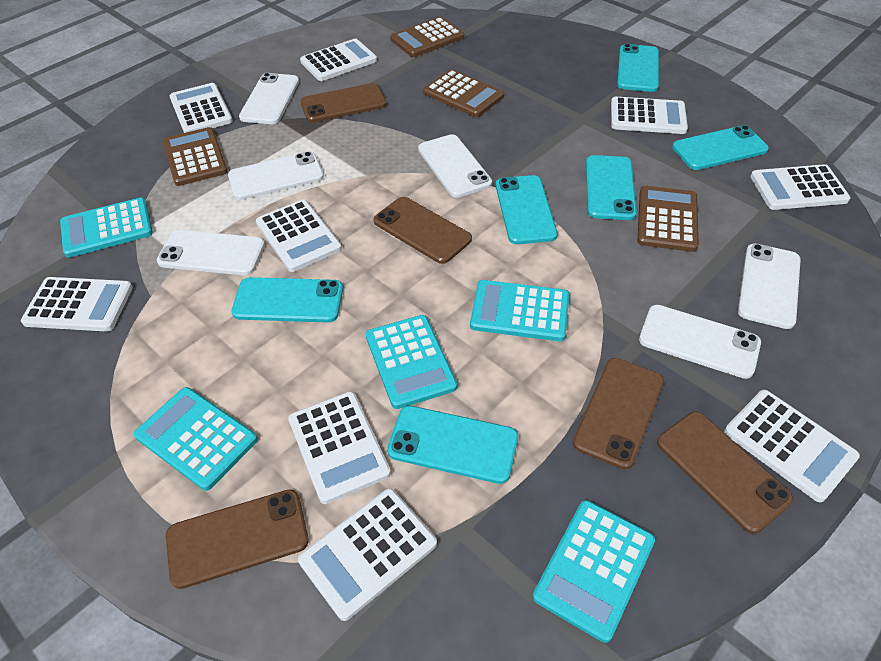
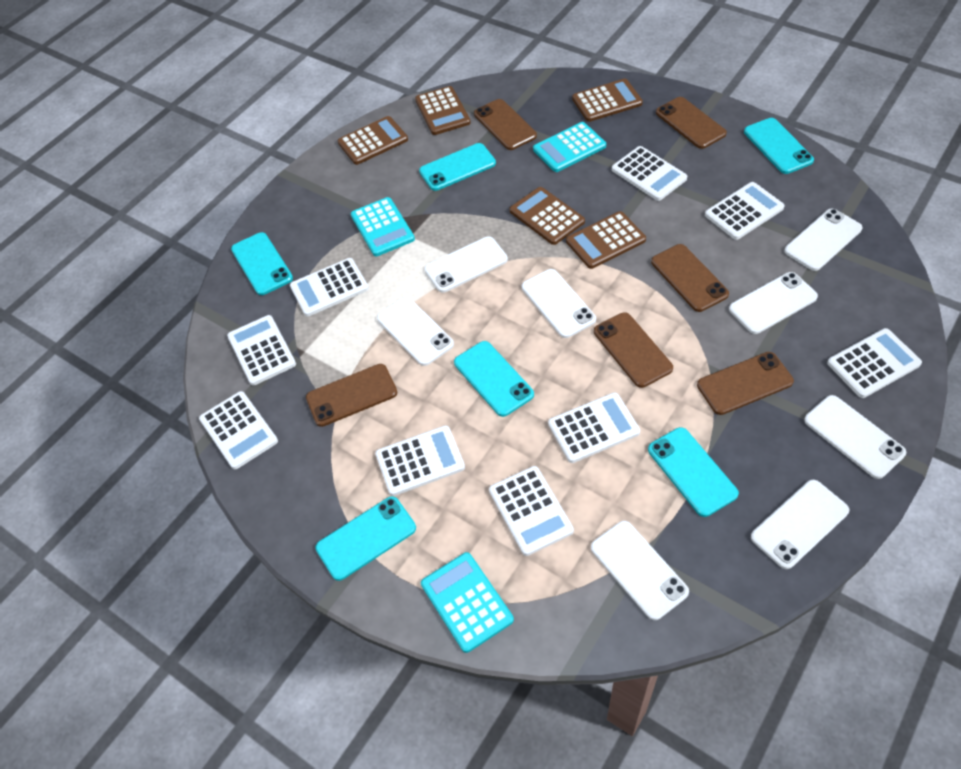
brown calculator: 4 -> 5
brown phone: 5 -> 6
turquoise calculator: 5 -> 3
white phone: 6 -> 8

